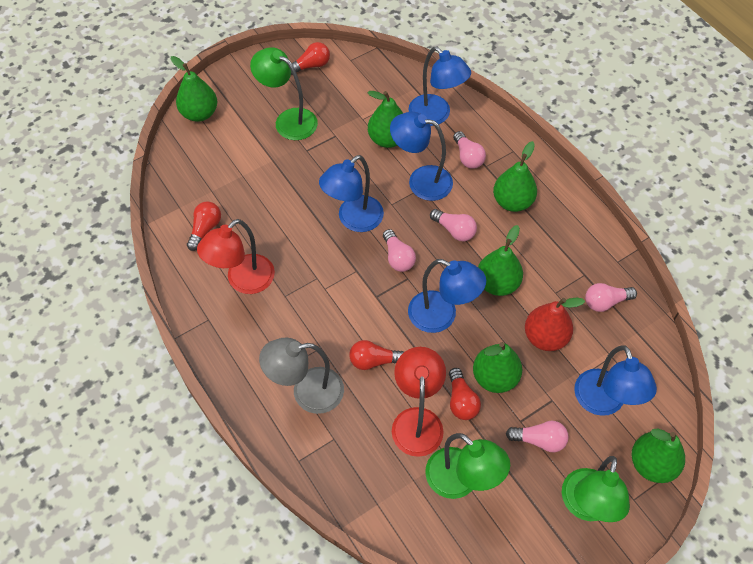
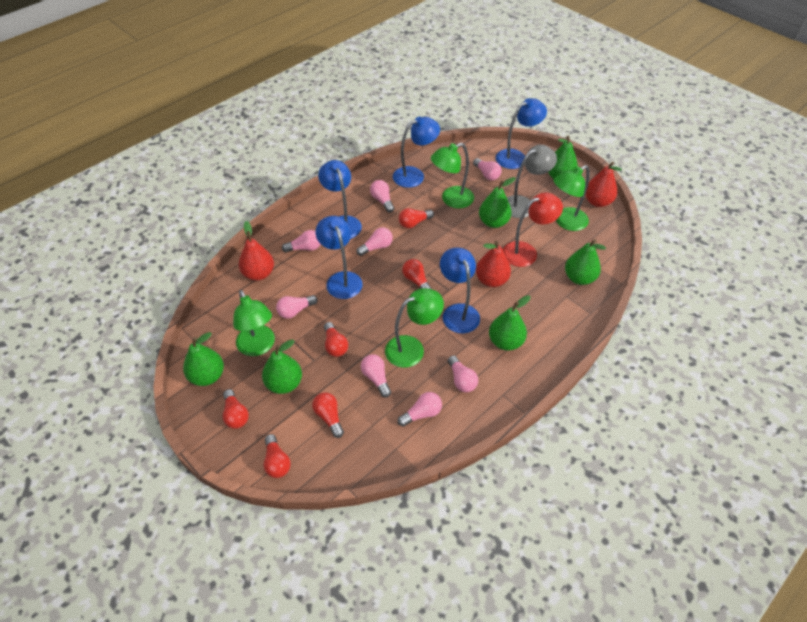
green lamp: 3 -> 4
pink light bulb: 5 -> 8
red lamp: 2 -> 1
red light bulb: 4 -> 6
red pear: 1 -> 3

